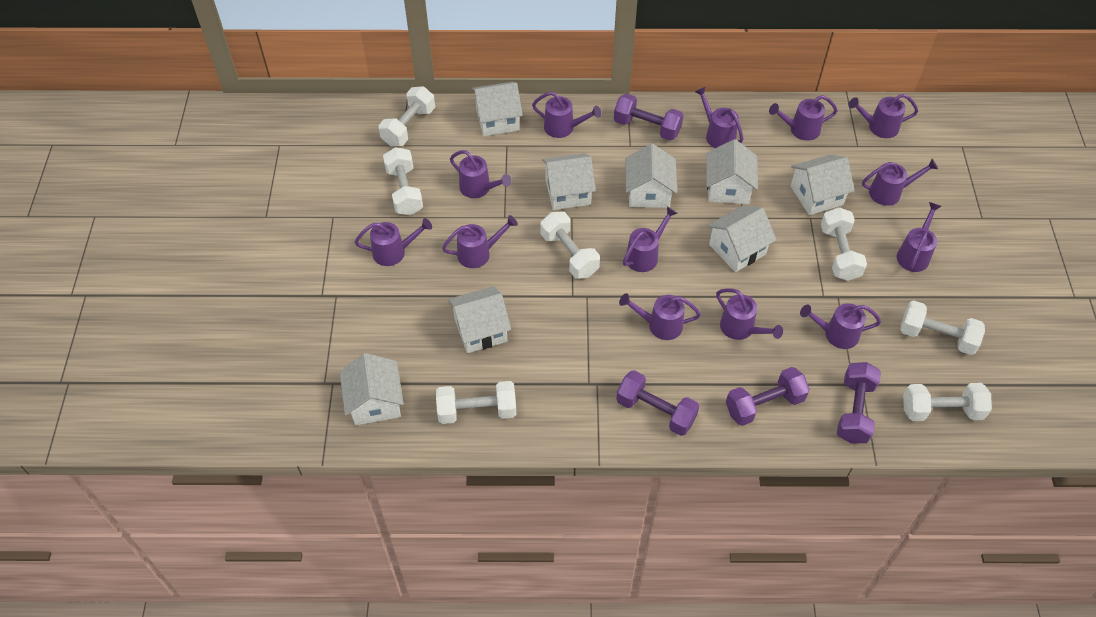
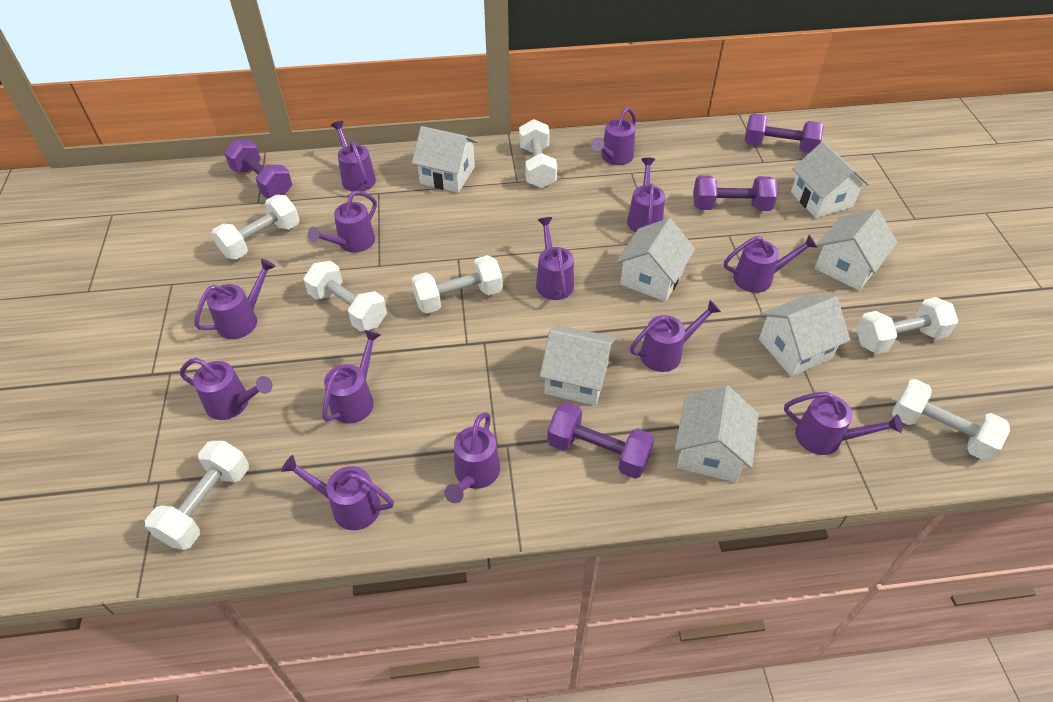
white house: 8 -> 7

